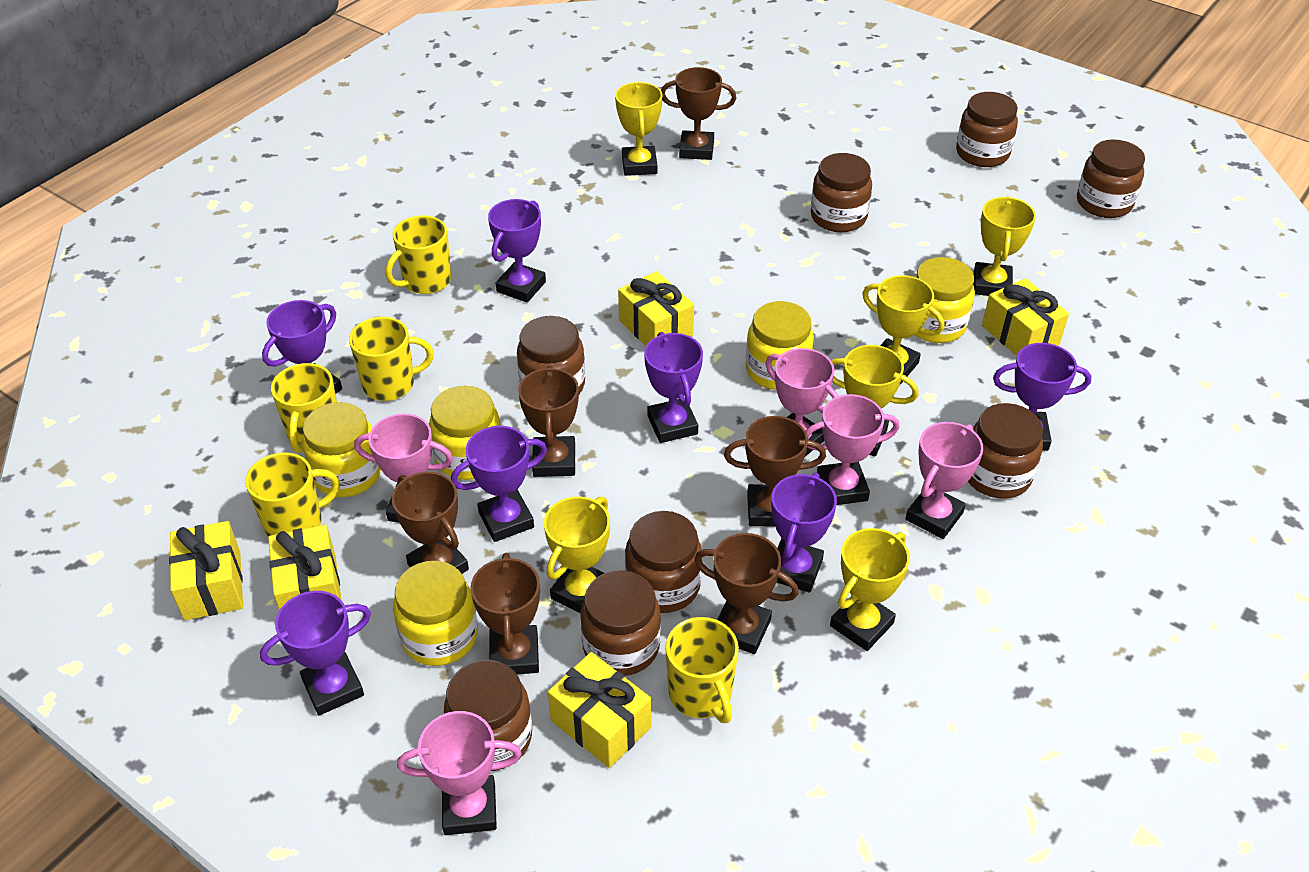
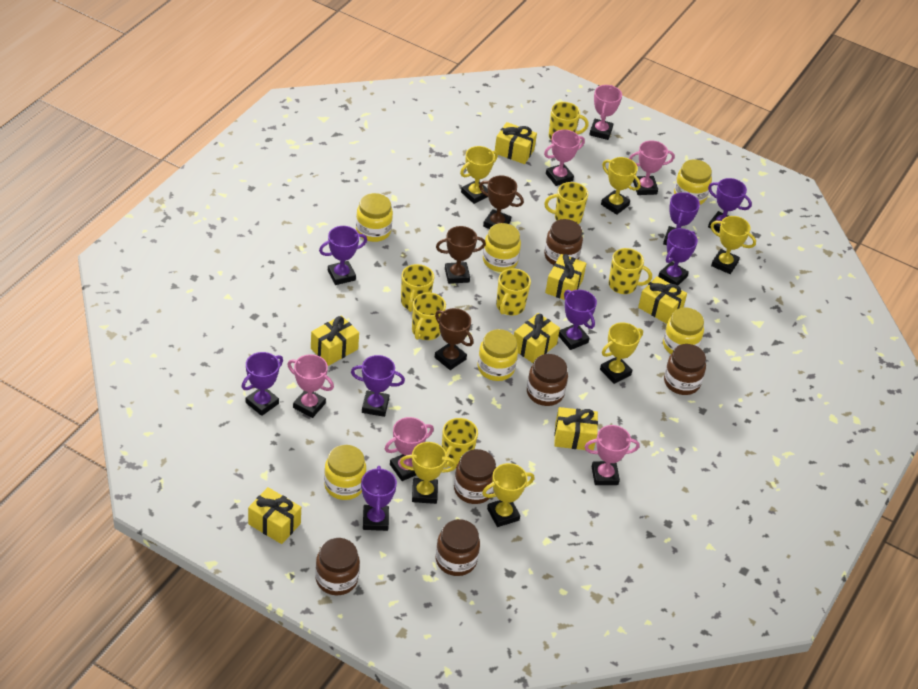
brown jar: 8 -> 6
brown trophy: 6 -> 3
pink trophy: 5 -> 6
purple trophy: 7 -> 8
yellow gift: 5 -> 7
yellow jar: 5 -> 6
yellow mug: 5 -> 7

